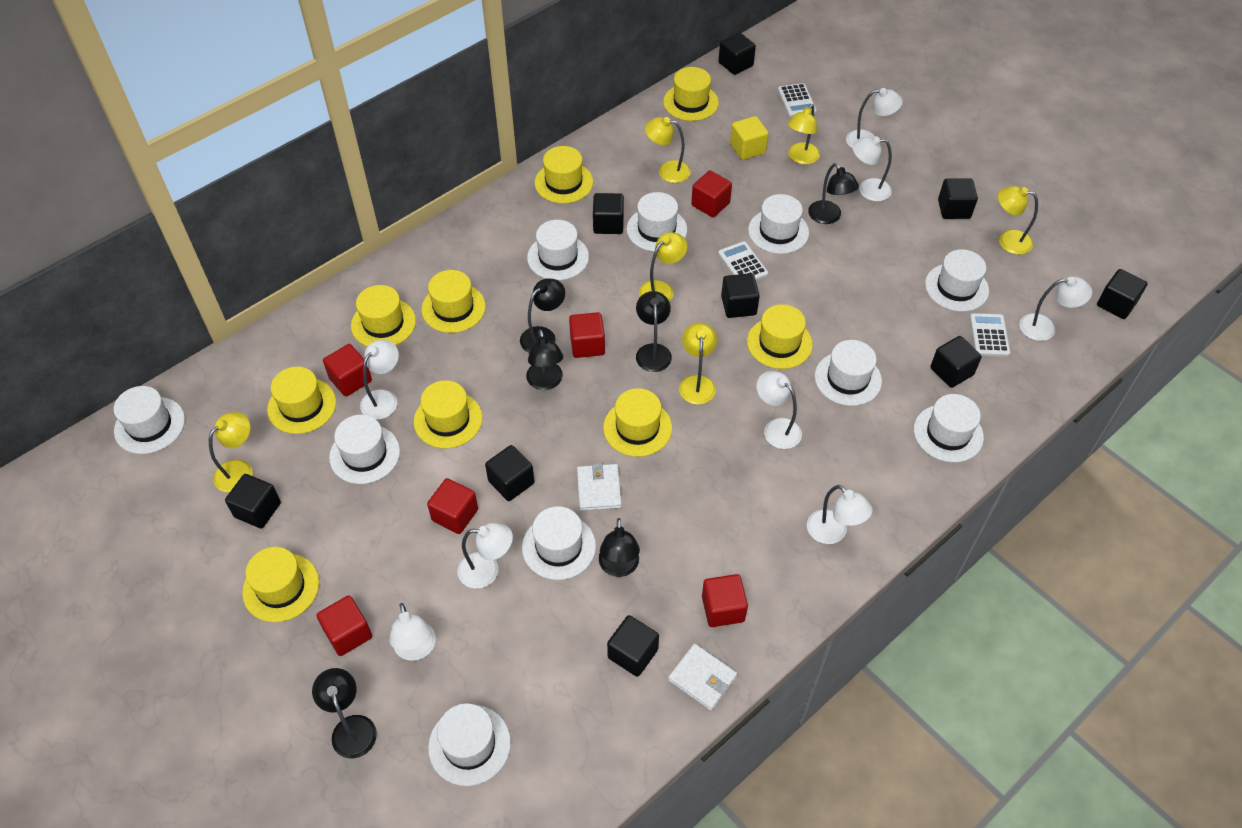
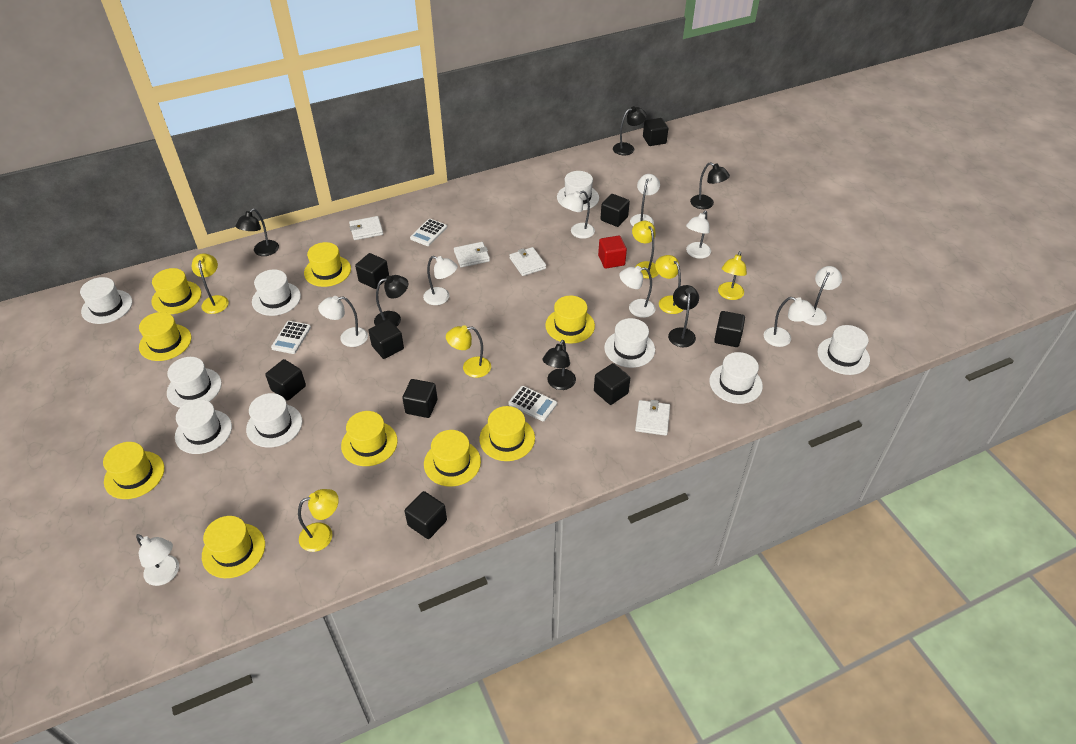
red cube: 6 -> 1
white hat: 10 -> 9
white lamp: 8 -> 9
white wallet: 2 -> 4
yellow cube: 1 -> 0

